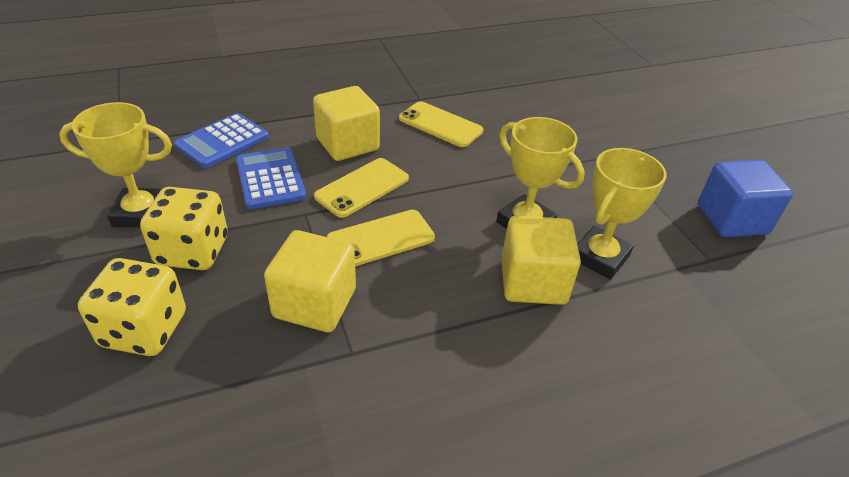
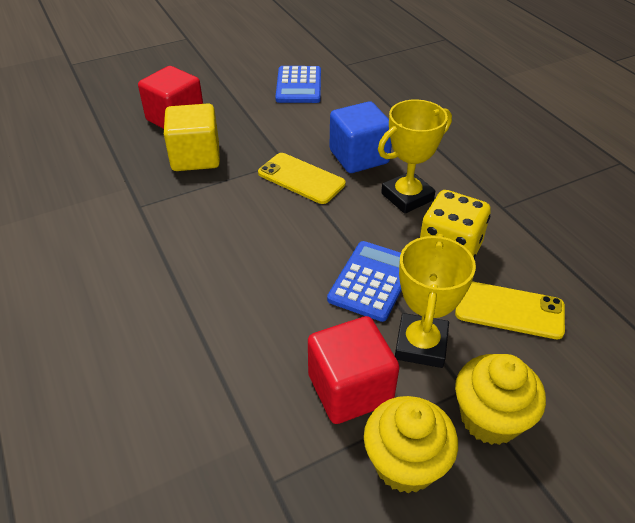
red cube: 0 -> 2
yellow cube: 3 -> 1
yellow cupcake: 0 -> 2
yellow dice: 2 -> 1
yellow phone: 3 -> 2
yellow trophy: 3 -> 2

